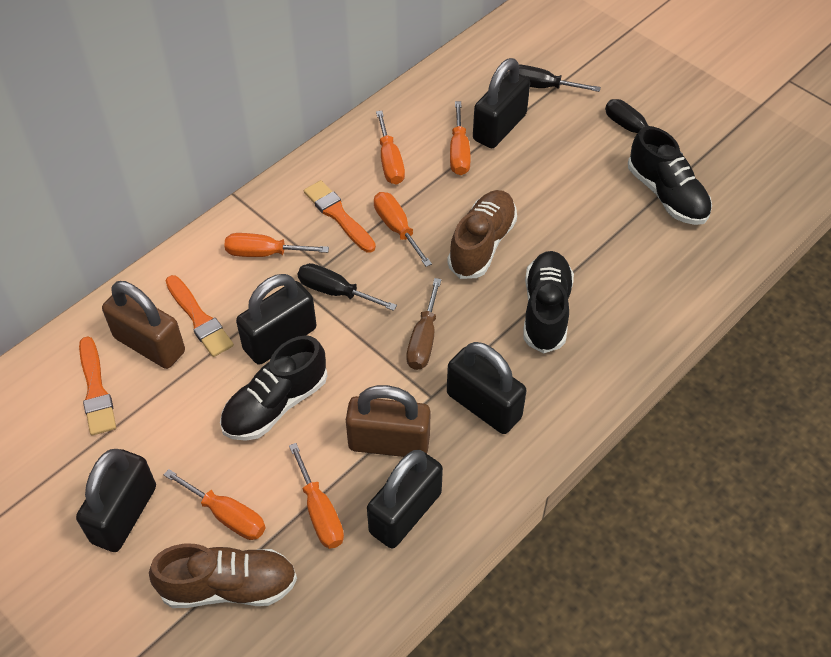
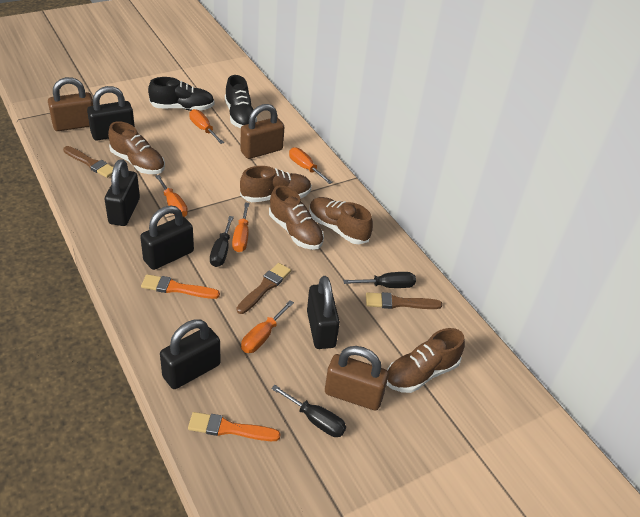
black shoe: 3 -> 2
brown brush: 0 -> 3
brown padlock: 2 -> 3
brown screwdriver: 1 -> 0
brown shoe: 2 -> 5
orange brush: 3 -> 2
orange screwdriver: 6 -> 5

